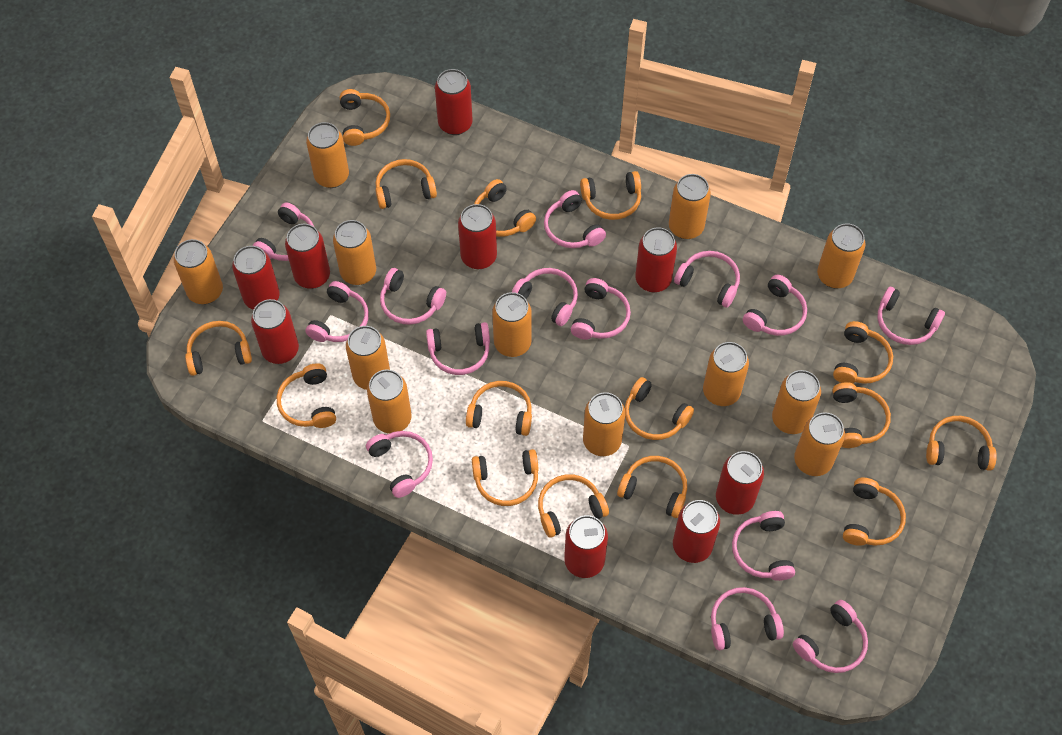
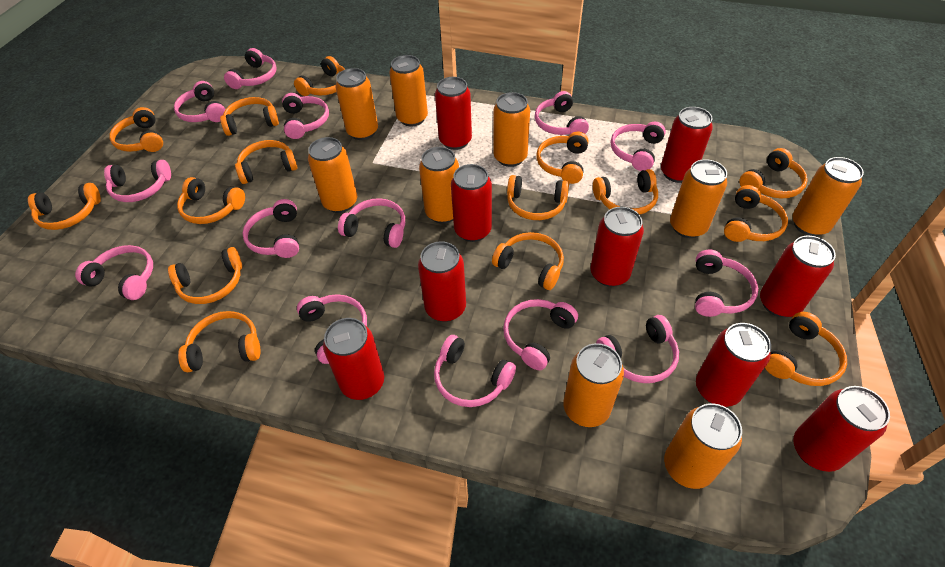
orange can: 12 -> 9

